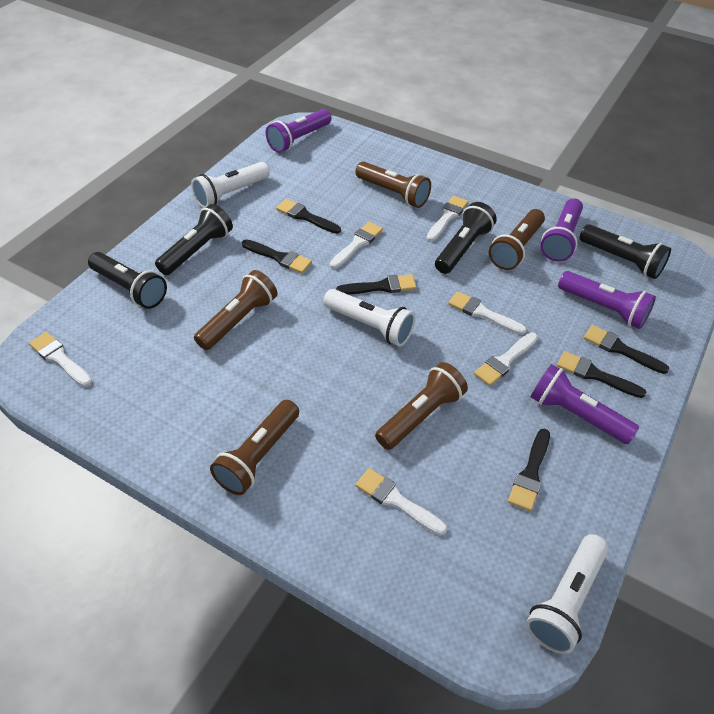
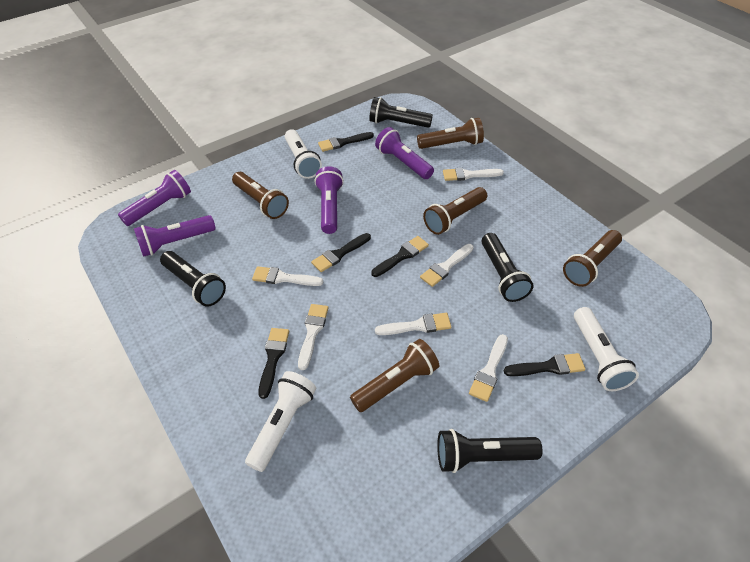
black brush: 6 -> 5

